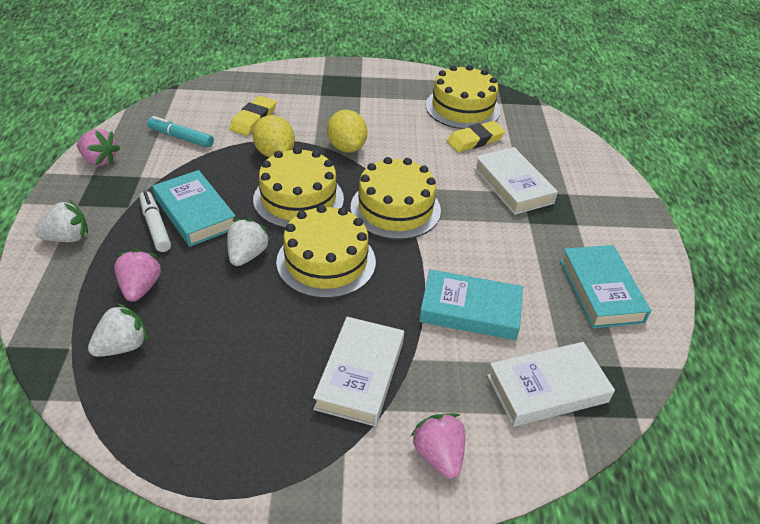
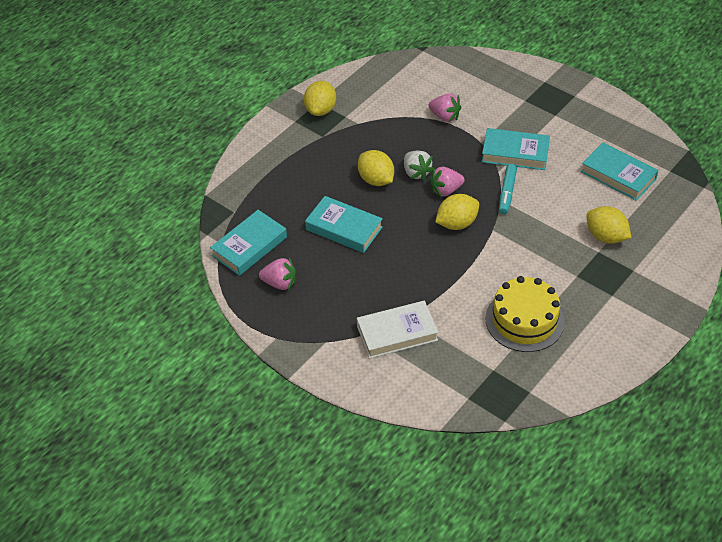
turquoise book: 3 -> 4
white book: 3 -> 1
white marker: 1 -> 0
white strawberry: 3 -> 1
yellow cake: 4 -> 1
yellow eraser: 2 -> 0
yellow lemon: 2 -> 4

